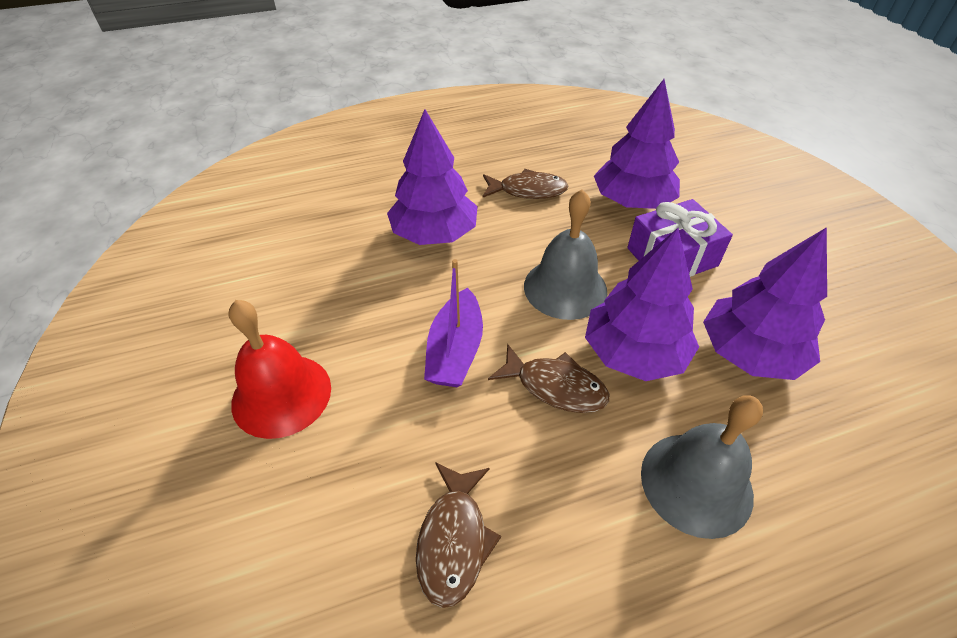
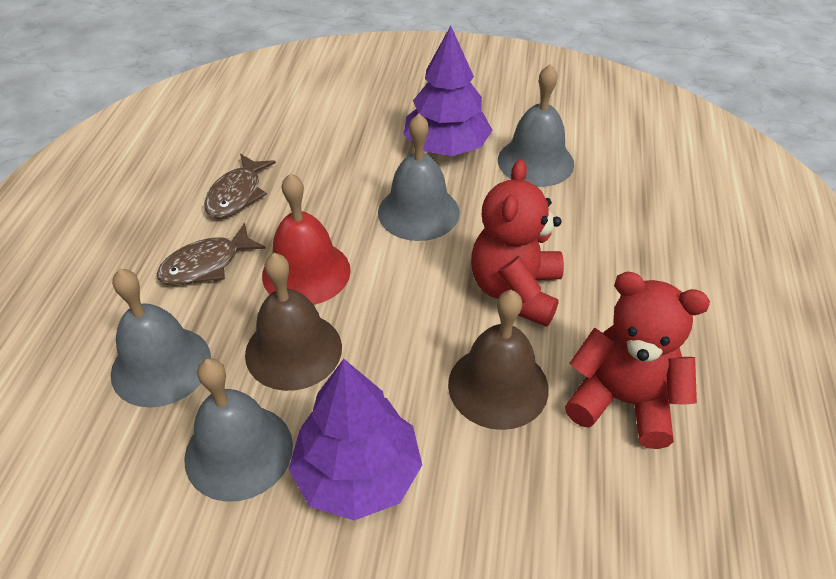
brown bell: 0 -> 2
brown fish: 3 -> 2
grey bell: 2 -> 4
purple boat: 1 -> 0
purple gift: 1 -> 0
purple tree: 4 -> 2
red teddy bear: 0 -> 2

